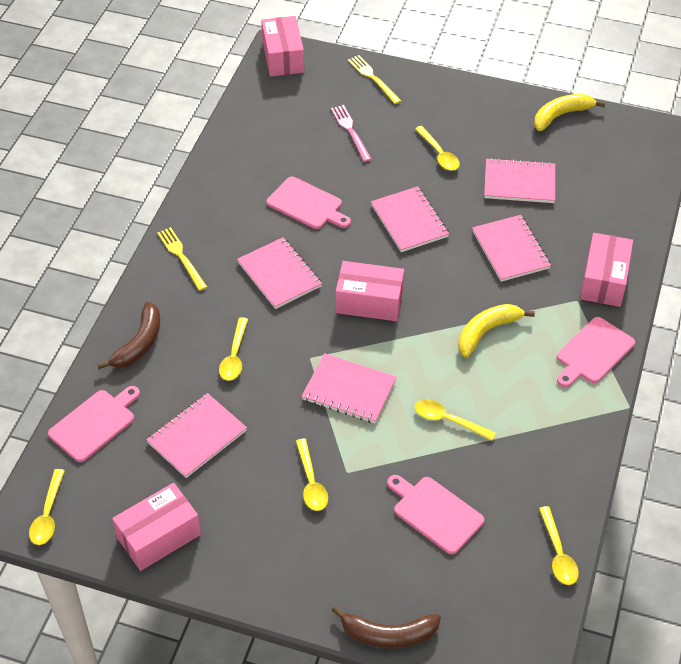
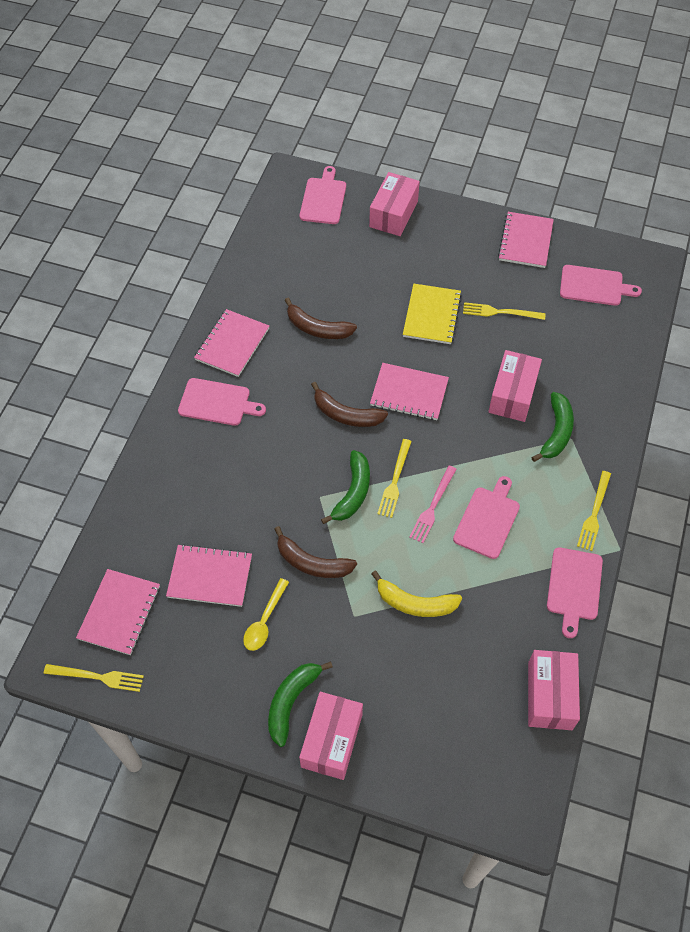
brown banana: 2 -> 3
green banana: 0 -> 3
pink cutting board: 4 -> 5
pink notebook: 6 -> 5
yellow banana: 2 -> 1
yellow fork: 2 -> 4
yellow notebook: 0 -> 1
yellow spoon: 6 -> 1

